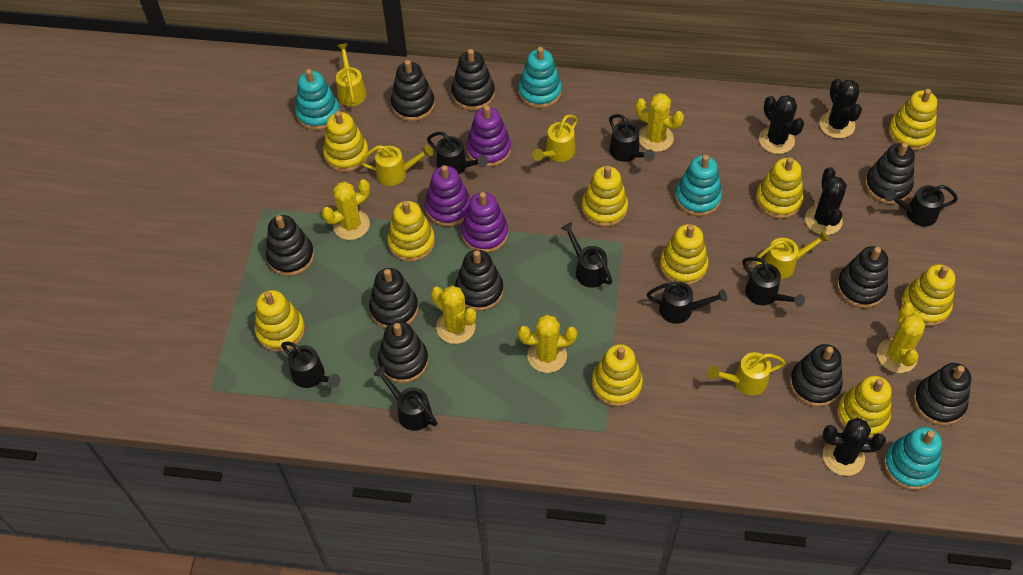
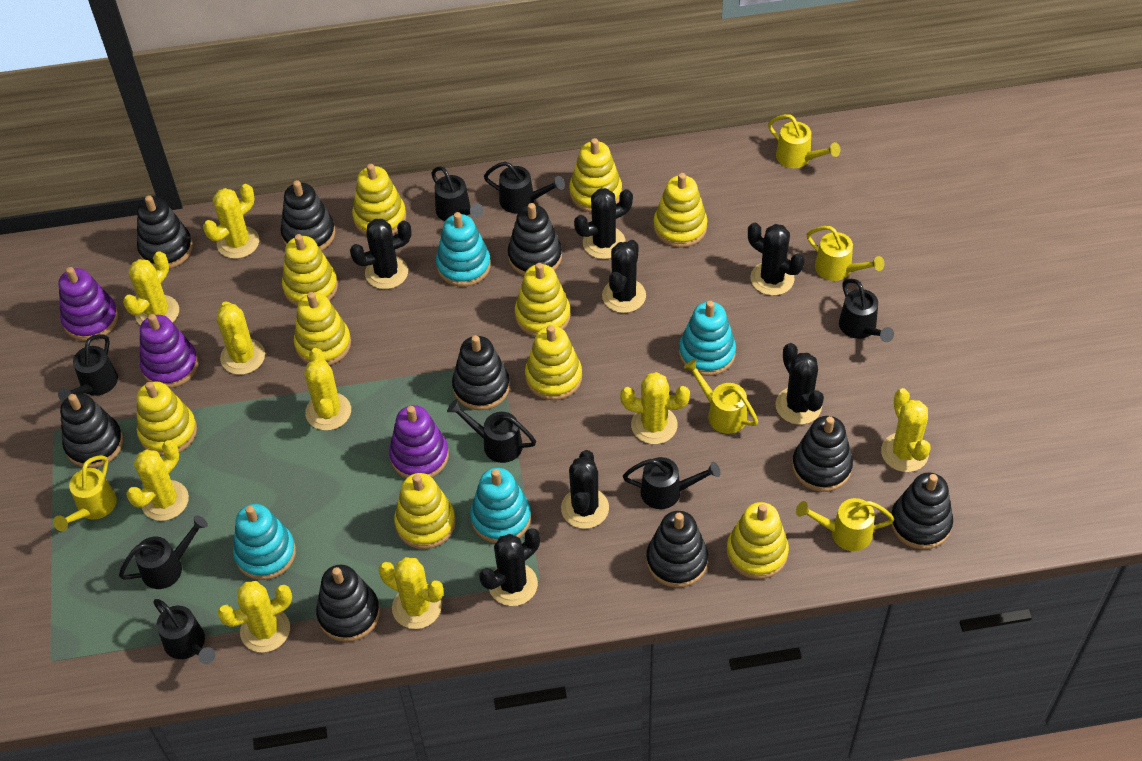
black cactus: 4 -> 7
black stacking toy: 10 -> 9
yellow cactus: 5 -> 9

